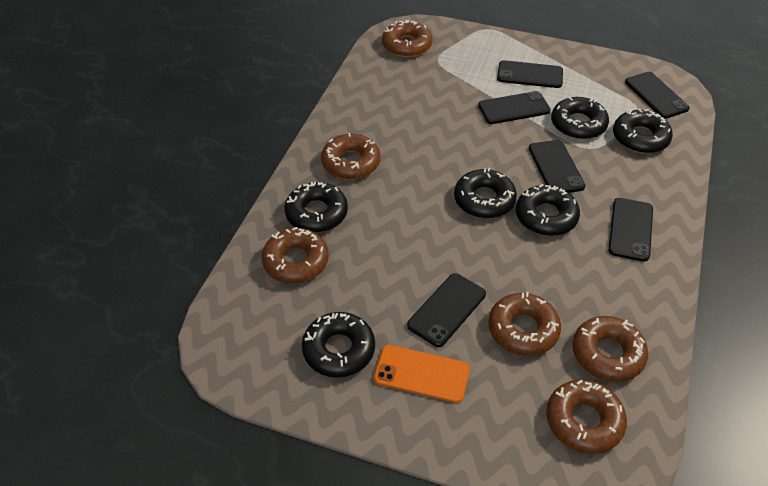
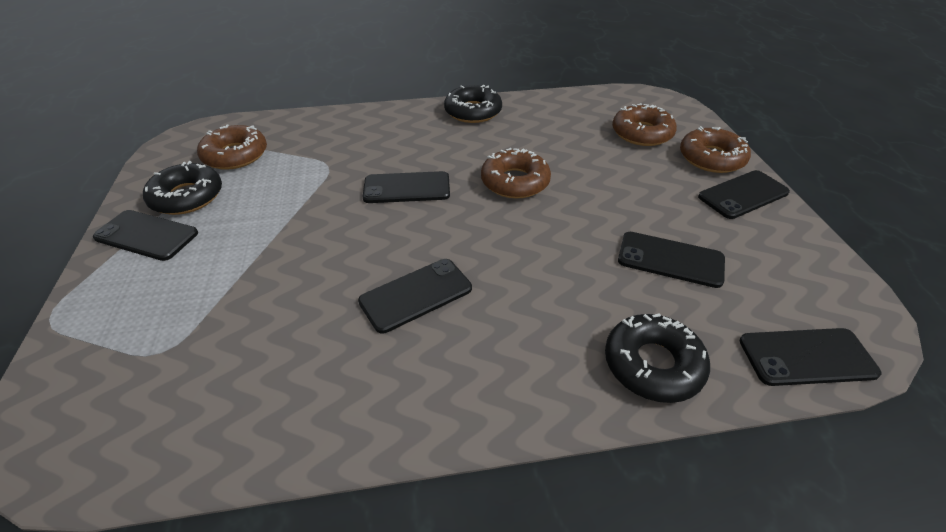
black donut: 6 -> 3
brown donut: 6 -> 4
orange phone: 1 -> 0

